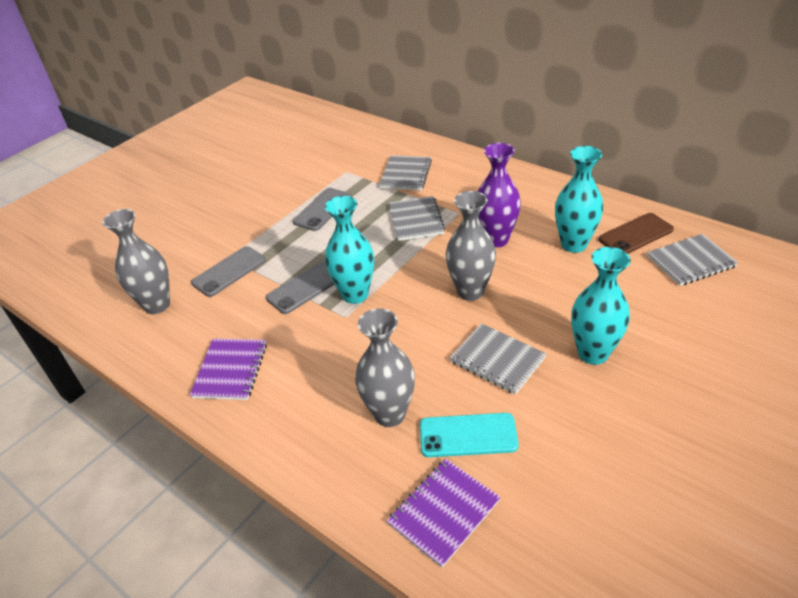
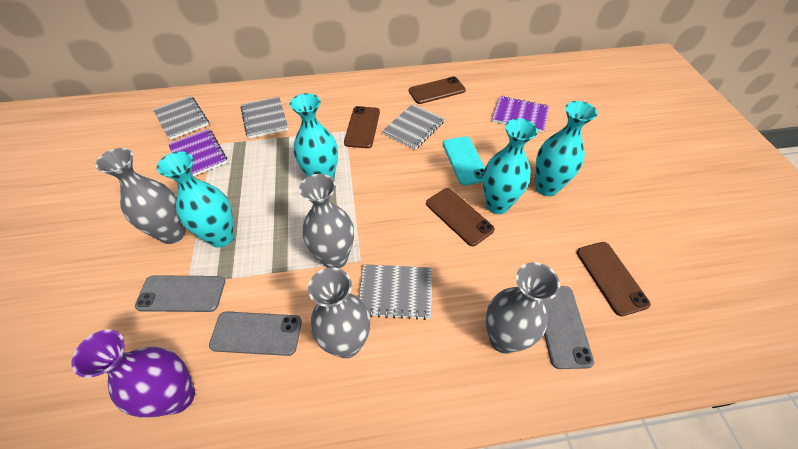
brown phone: 1 -> 4
grey vase: 3 -> 4
turquoise vase: 3 -> 4

